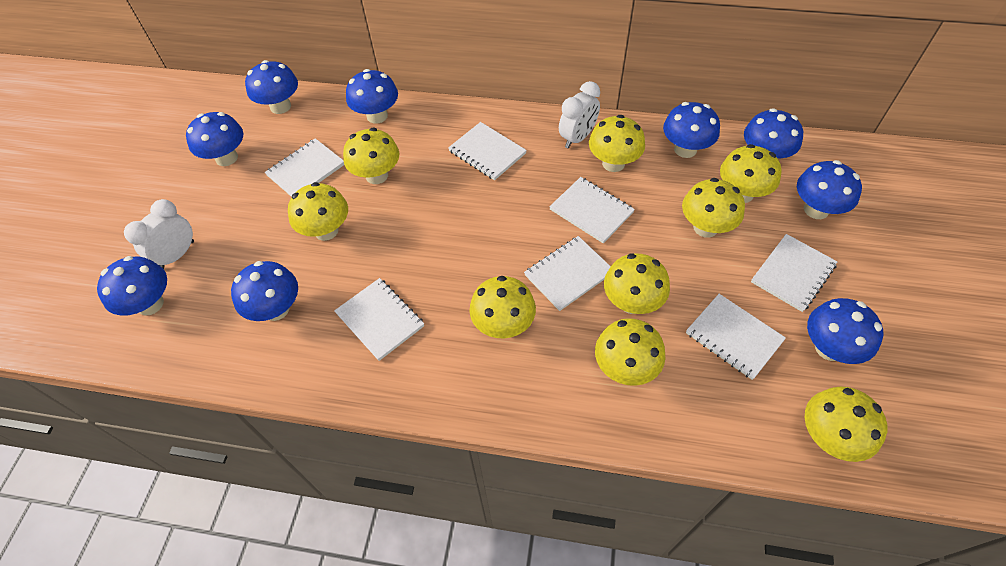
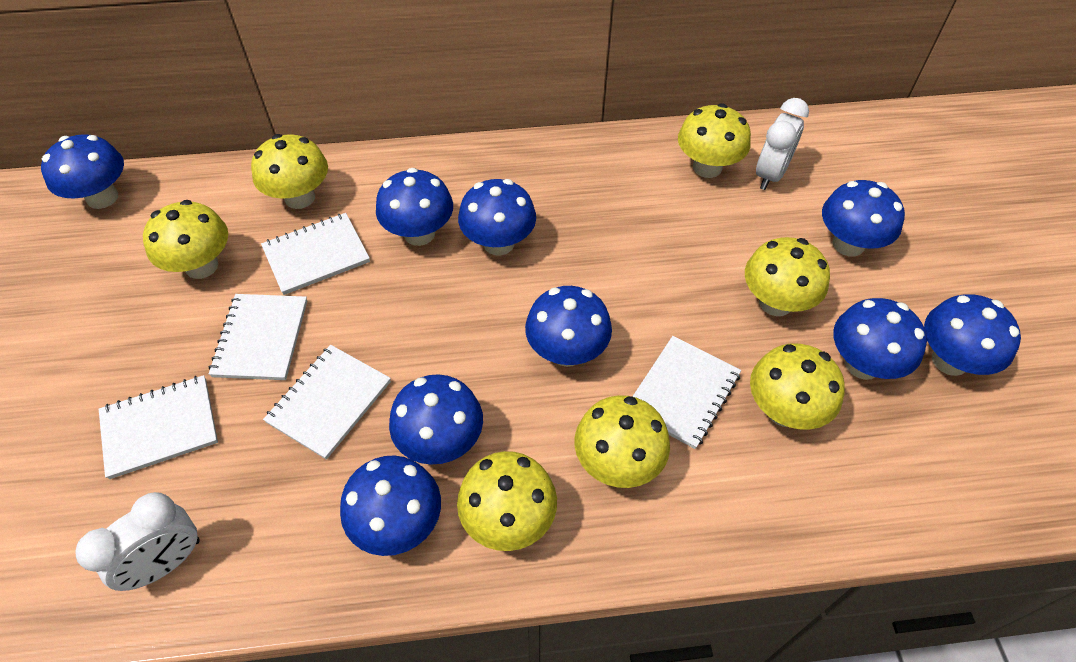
white notebook: 7 -> 5
yellow mushroom: 9 -> 7

